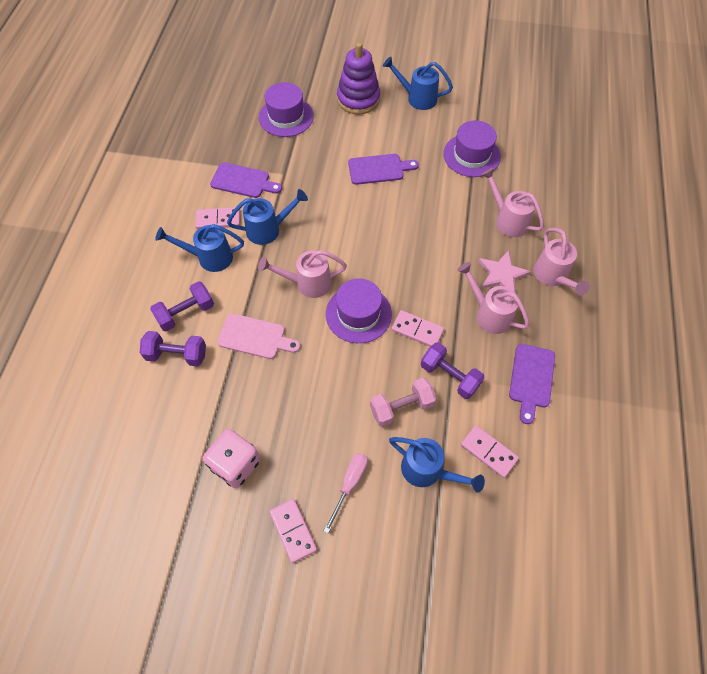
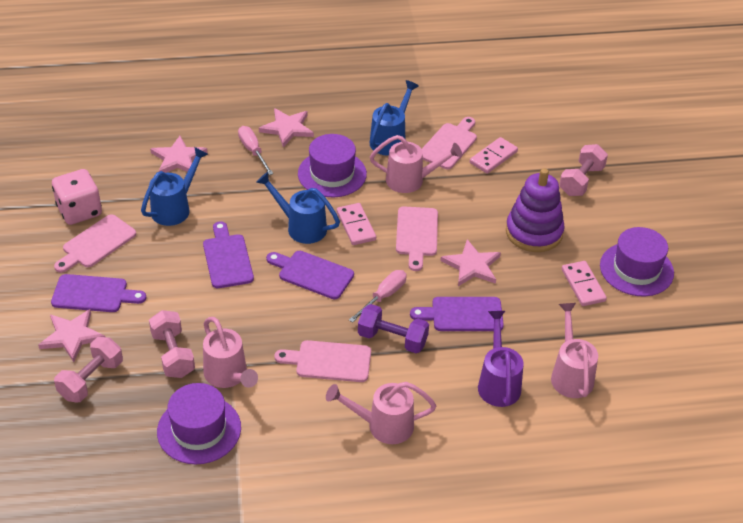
blue watering can: 4 -> 3
pink cutting board: 1 -> 4
pink domino: 4 -> 3
pink dumbbell: 1 -> 3
pink screwdriver: 1 -> 2
pink star: 1 -> 4
purple cutting board: 3 -> 4
purple dumbbell: 3 -> 1
purple watering can: 0 -> 1

